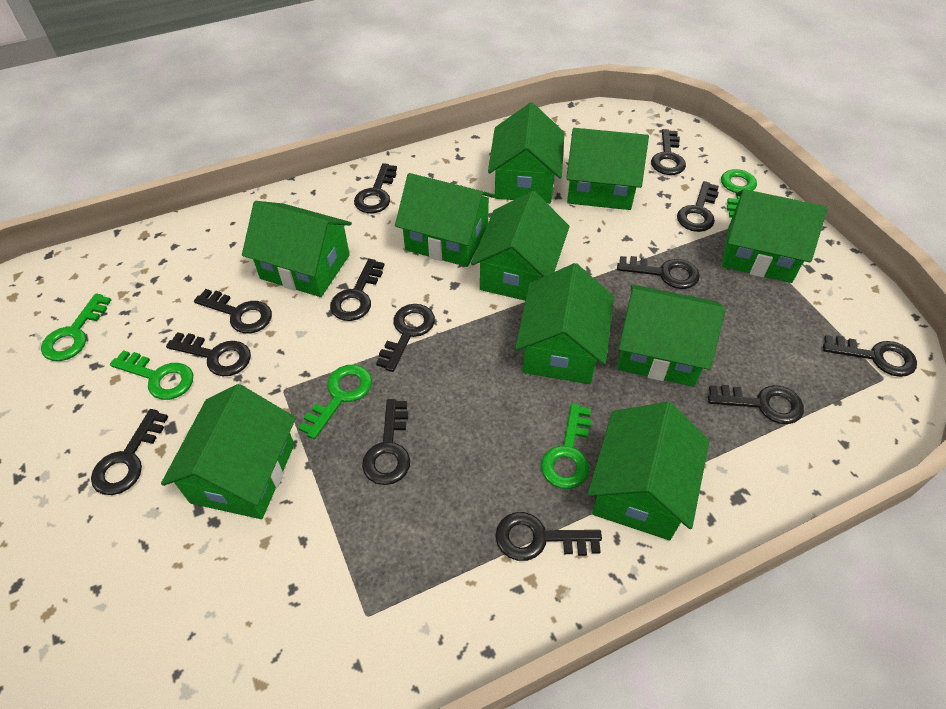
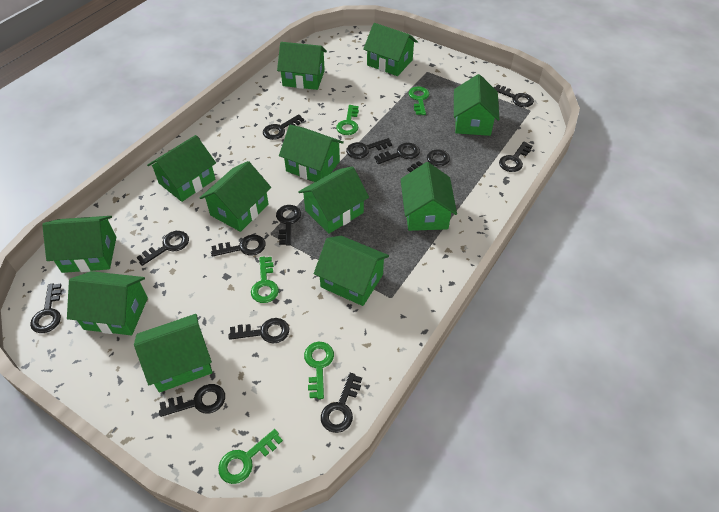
green house: 10 -> 12

